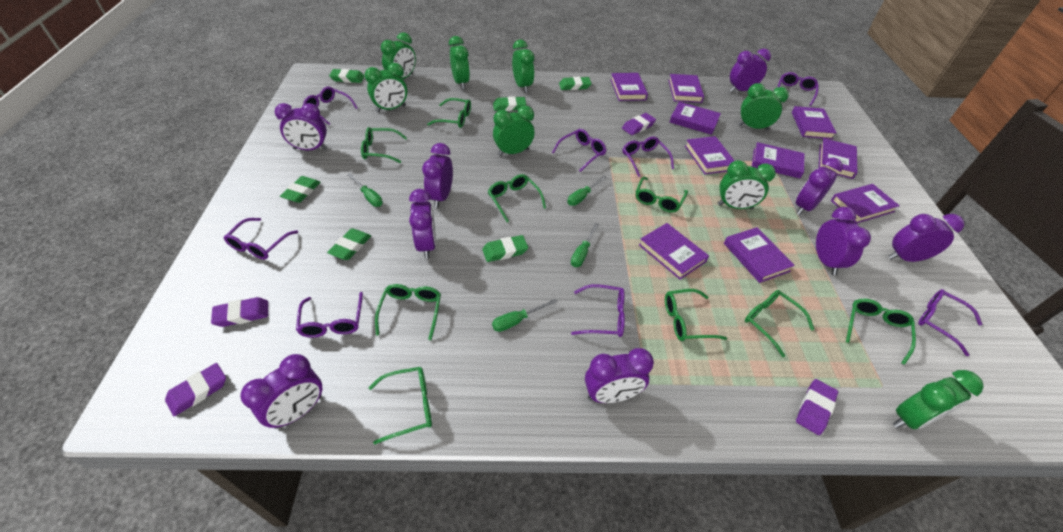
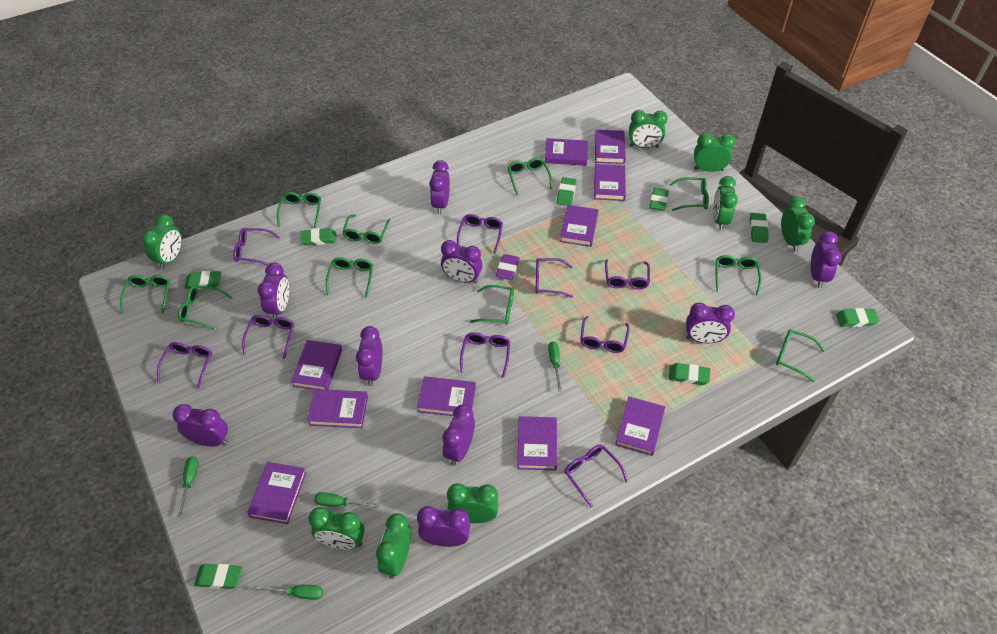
green eraser: 6 -> 8
green glasses: 9 -> 10
purple eraser: 4 -> 1
purple glasses: 8 -> 9

